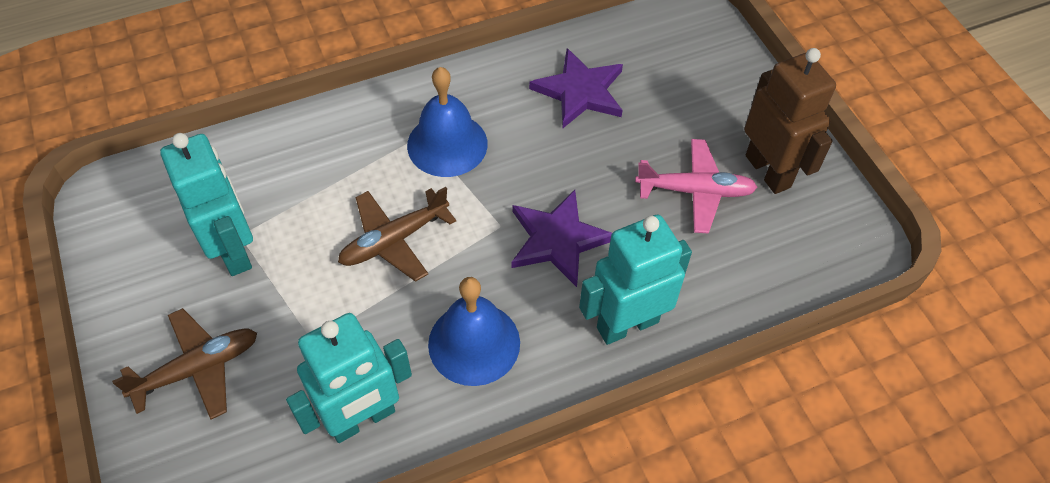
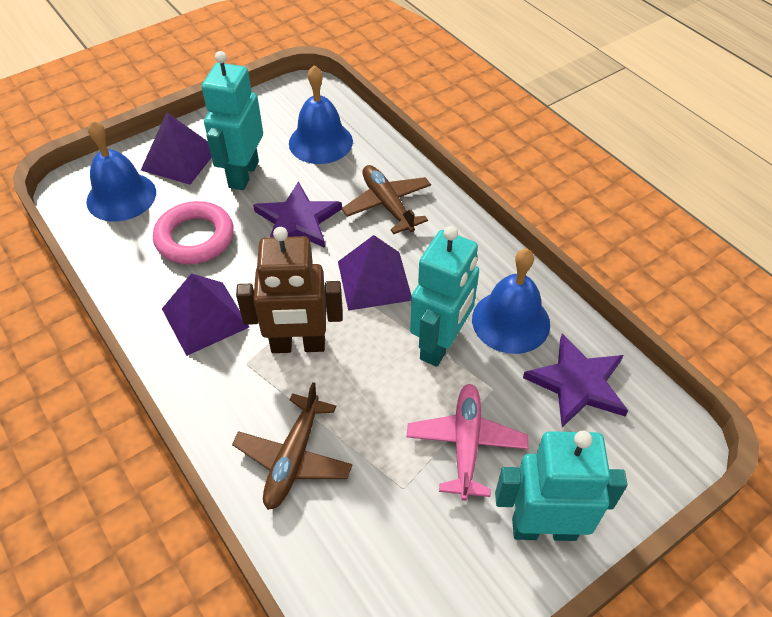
blue bell: 2 -> 3
pink ring: 0 -> 1
purple pyramid: 0 -> 3

